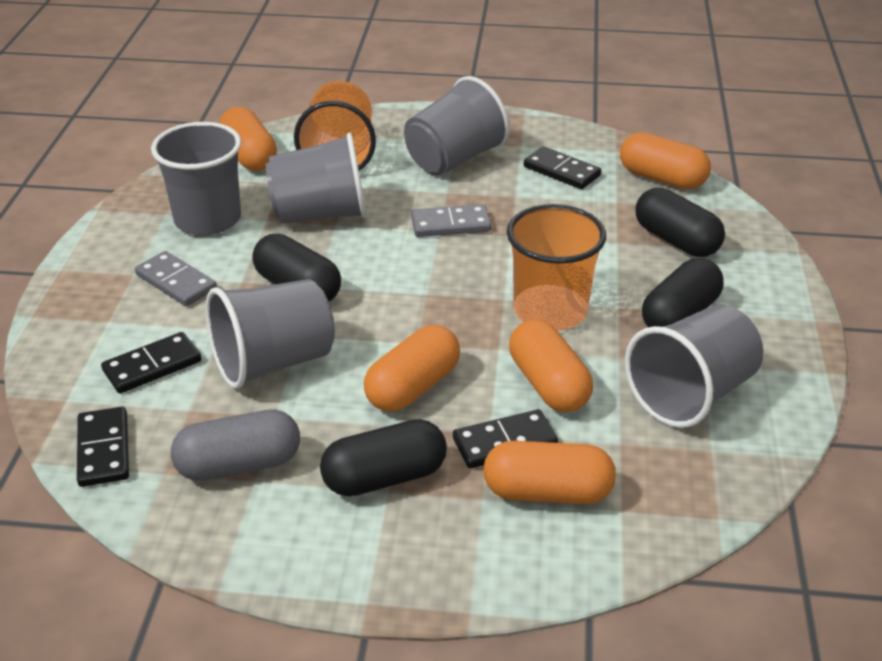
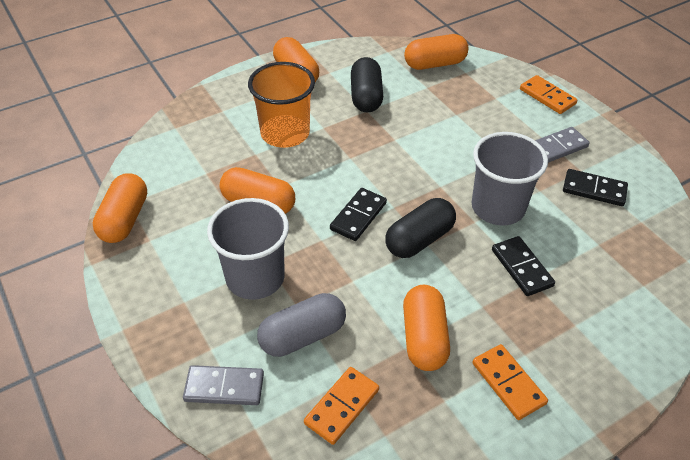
black capsule: 4 -> 2
black domino: 4 -> 3
grey cup: 5 -> 2
orange cup: 2 -> 1
orange domino: 0 -> 3

